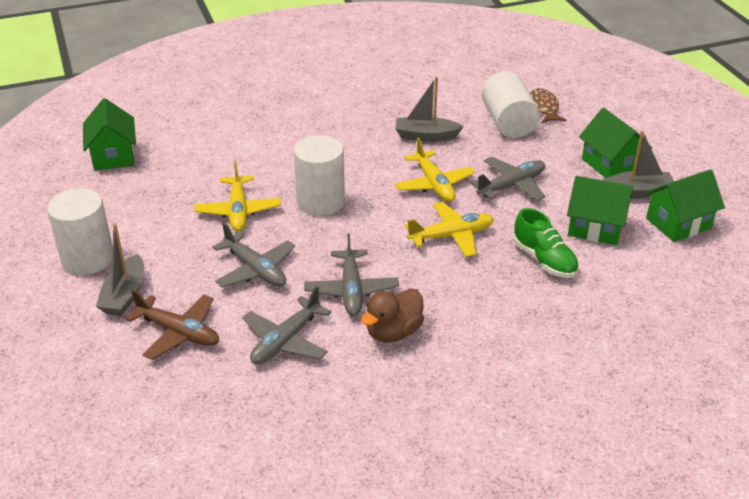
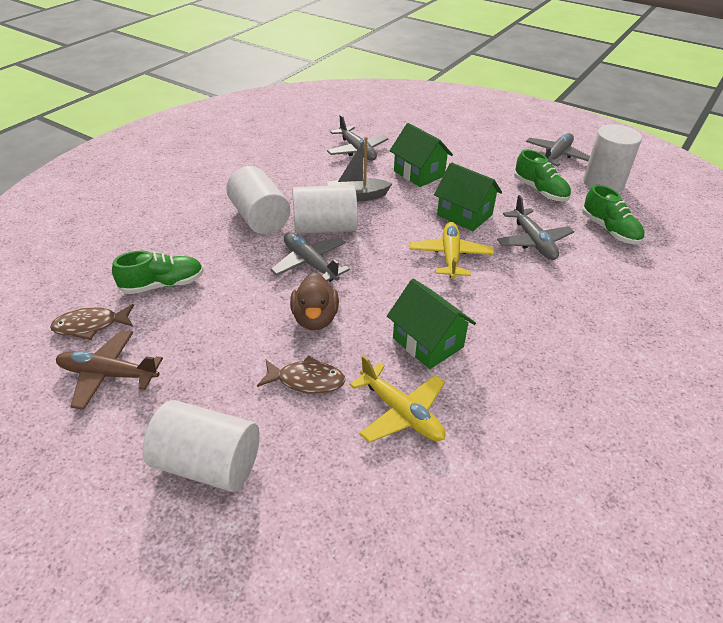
brown fish: 1 -> 2
green house: 4 -> 3
green shoe: 1 -> 3
grey boat: 3 -> 1
white cylinder: 3 -> 4
yellow plane: 3 -> 2

